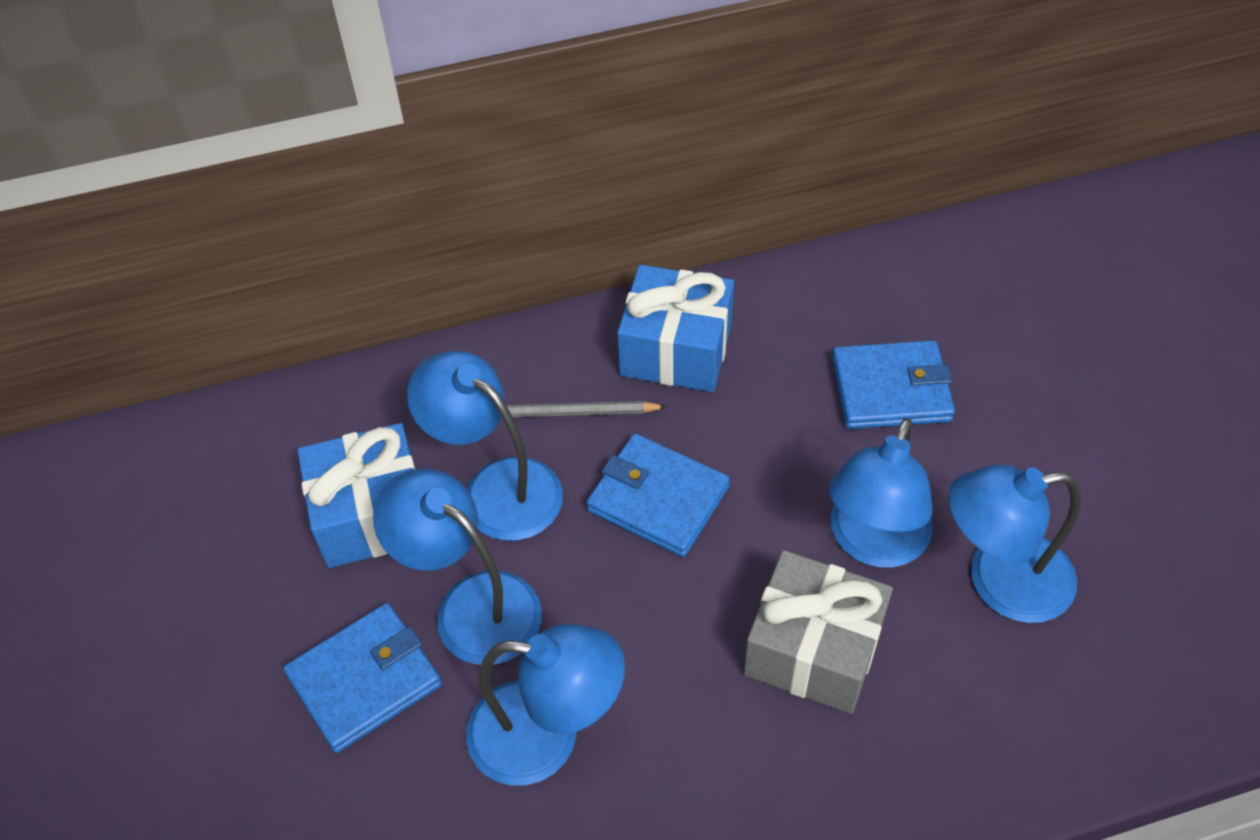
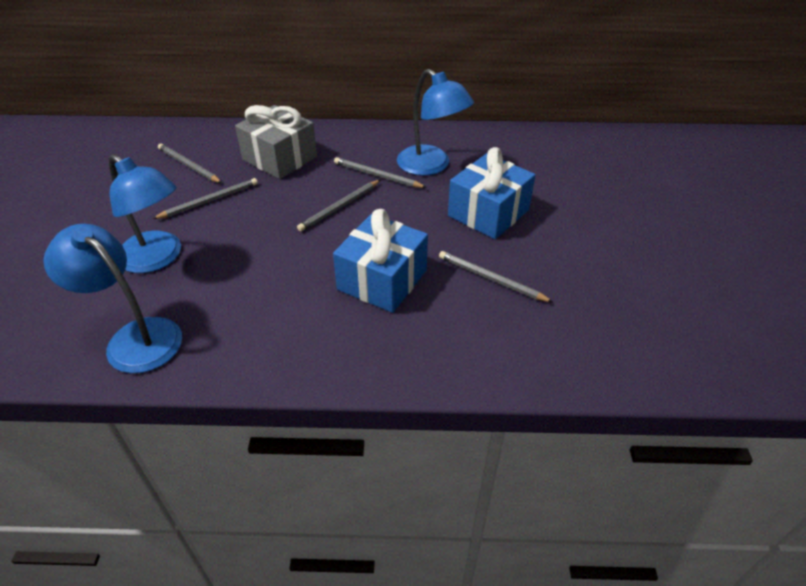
blue lamp: 5 -> 3
blue wallet: 3 -> 0
grey pencil: 1 -> 5

